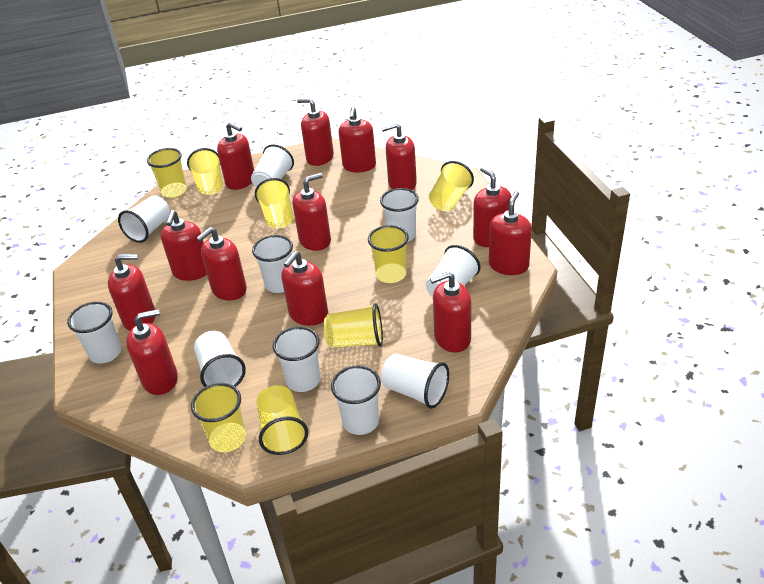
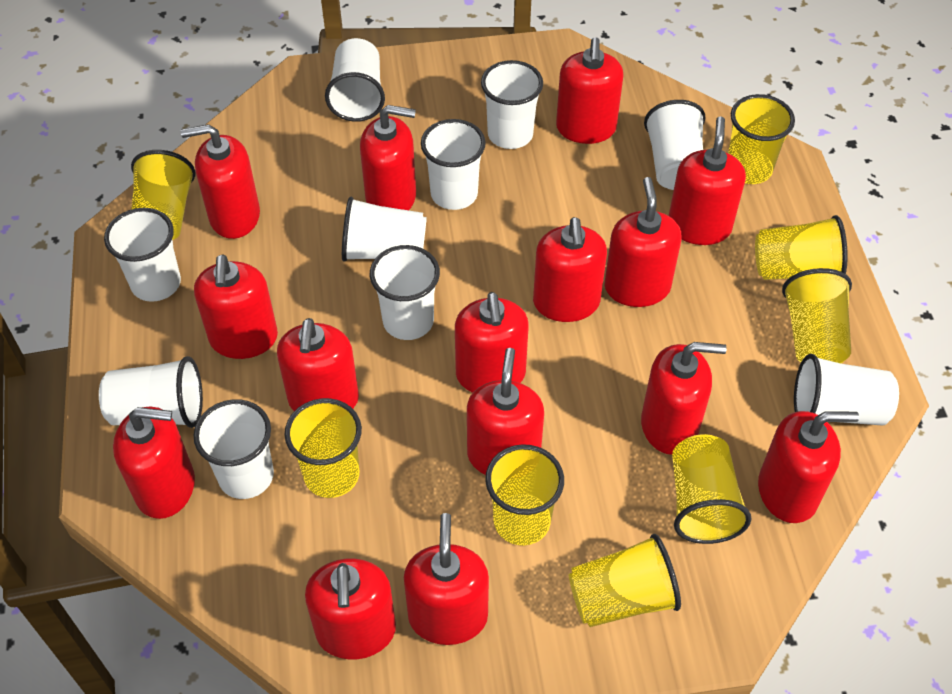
red soap dispenser: 13 -> 15

